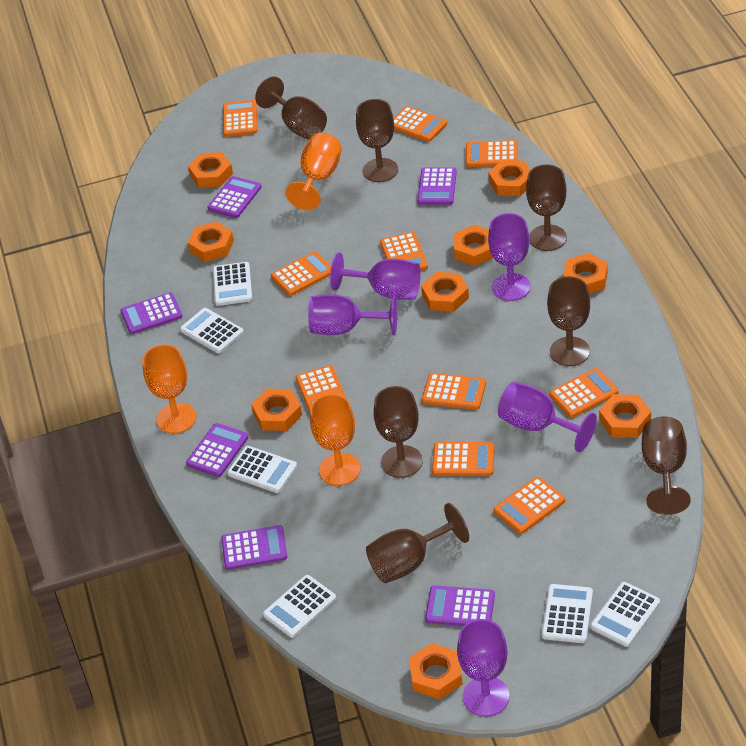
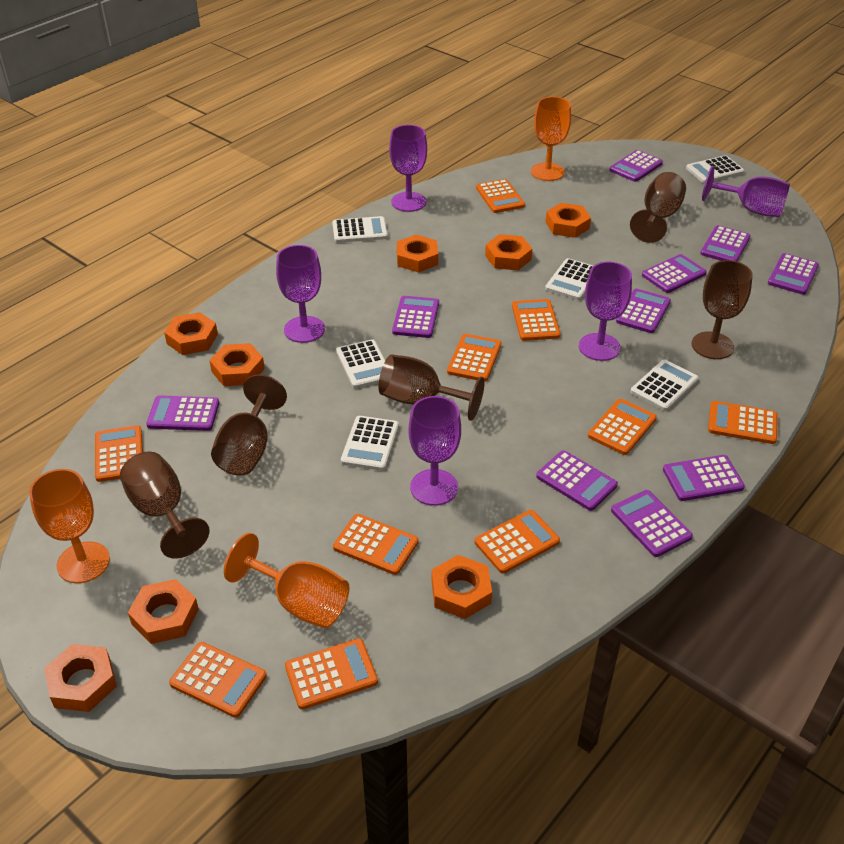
brown goblet: 7 -> 5
orange nut: 9 -> 8
purple calculator: 6 -> 10

